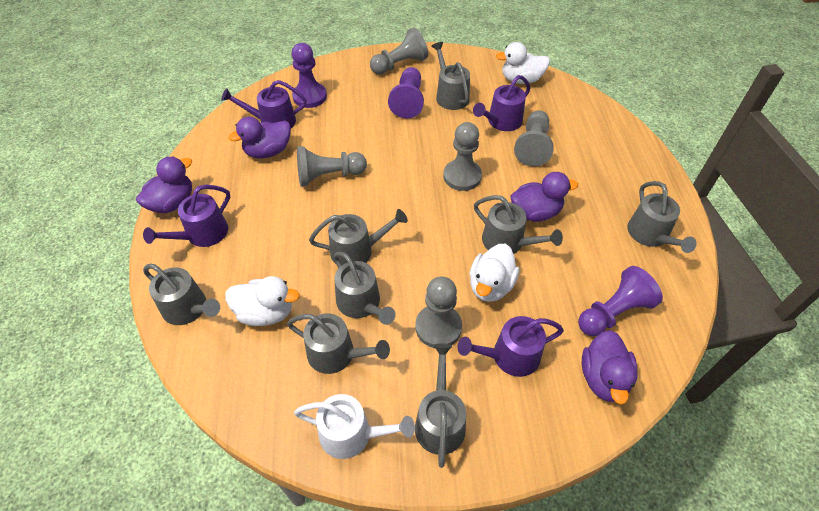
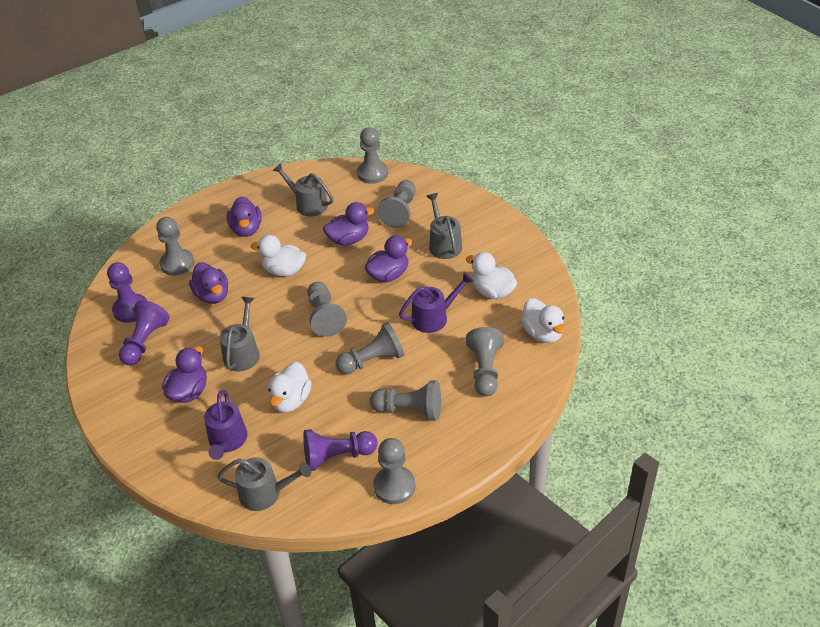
grey pawn: 5 -> 8
grey watering can: 8 -> 4
purple duck: 4 -> 5
purple watering can: 4 -> 2
white duck: 3 -> 4
white watering can: 1 -> 0

